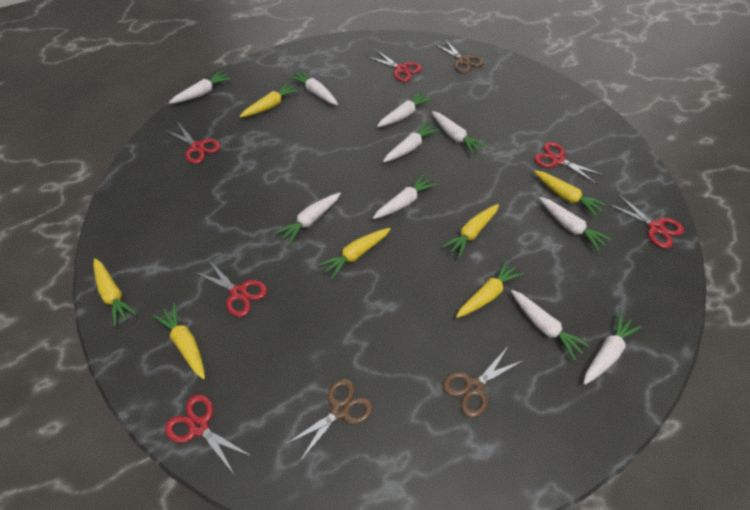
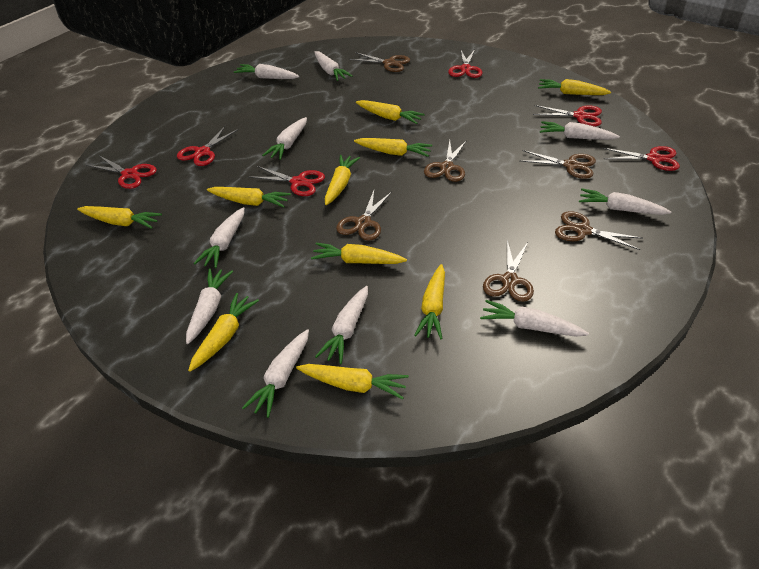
brown scissors: 3 -> 6
yellow carrot: 7 -> 10

